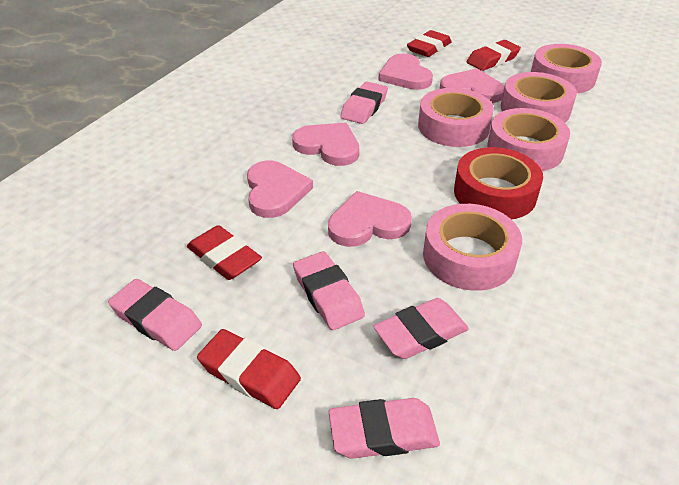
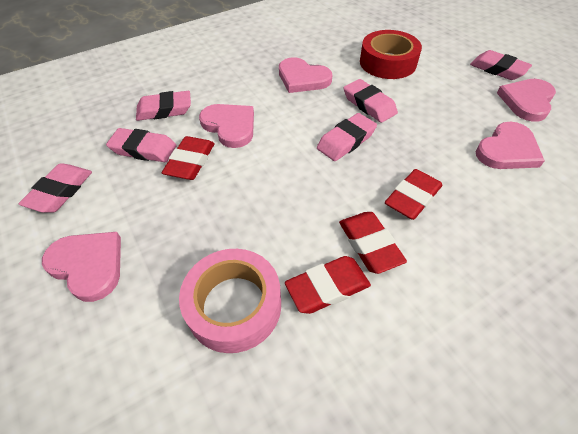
pink eraser: 5 -> 6
pink tape: 5 -> 1

